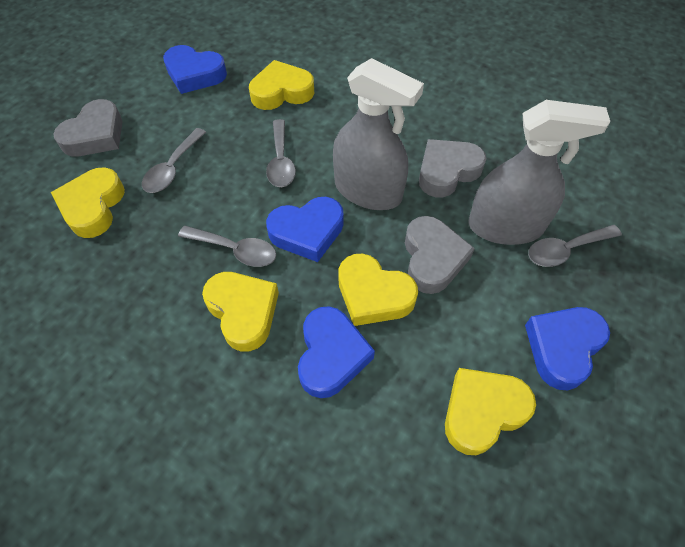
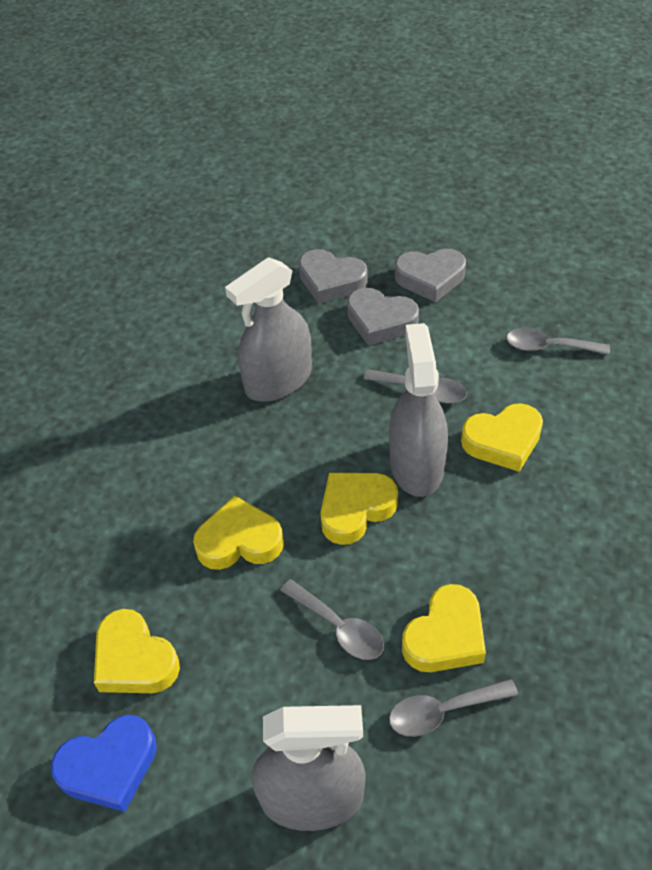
blue heart: 4 -> 1
grey spray bottle: 2 -> 3

